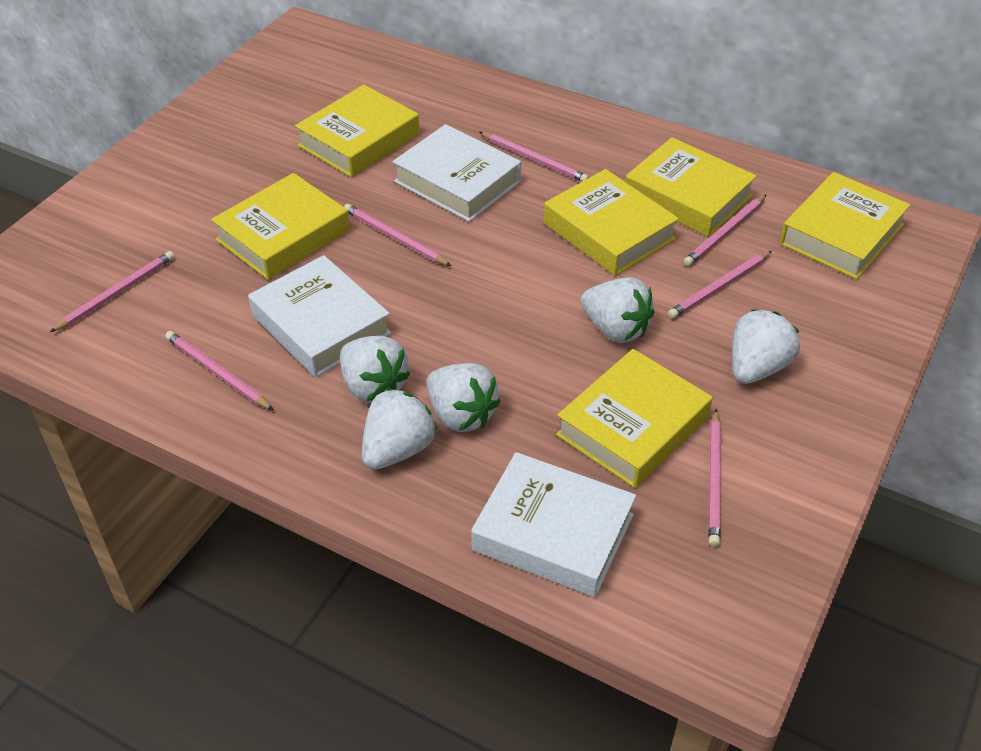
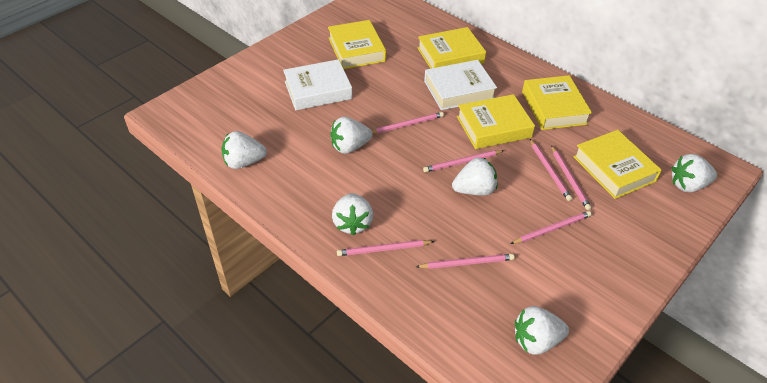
white book: 3 -> 2
white strawberry: 5 -> 6
yellow book: 6 -> 5

